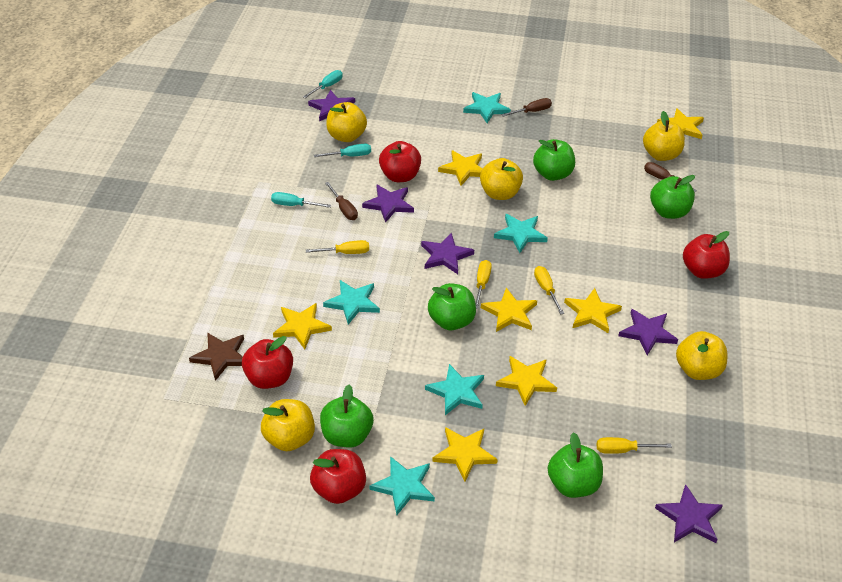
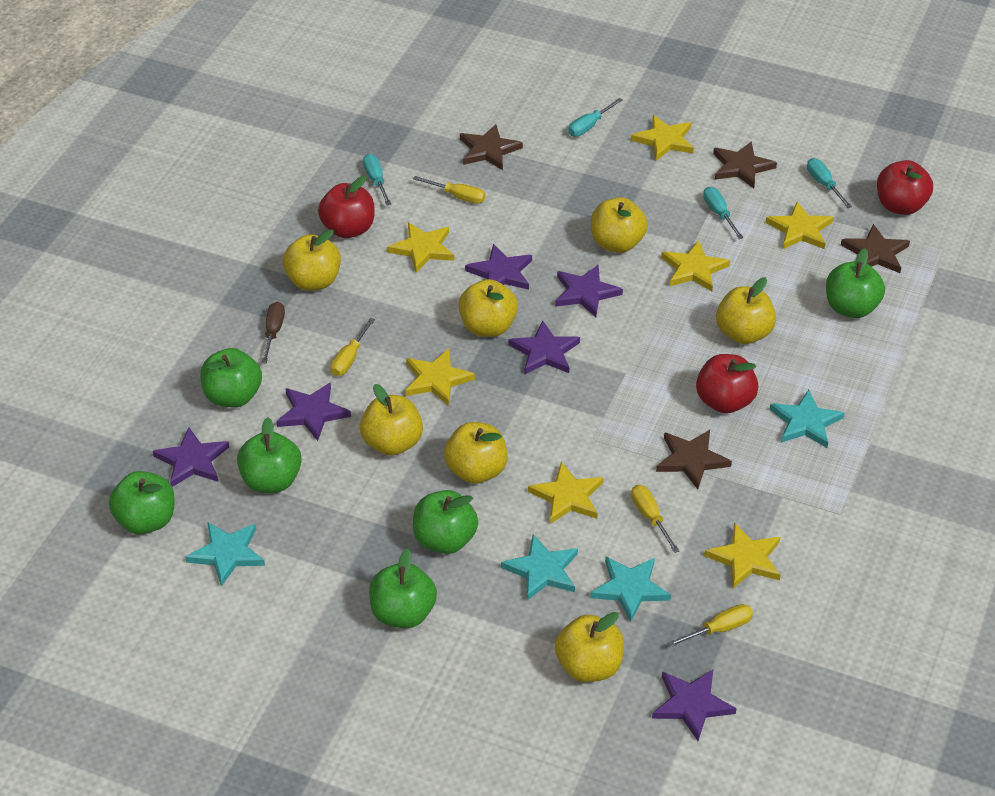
brown screwdriver: 3 -> 1
brown star: 1 -> 4
green apple: 5 -> 6
purple star: 5 -> 6
red apple: 4 -> 3
turquoise screwdriver: 3 -> 4
turquoise star: 5 -> 4
yellow apple: 5 -> 7

